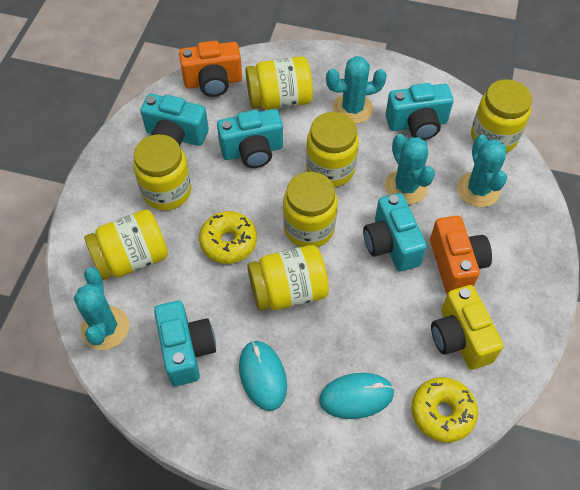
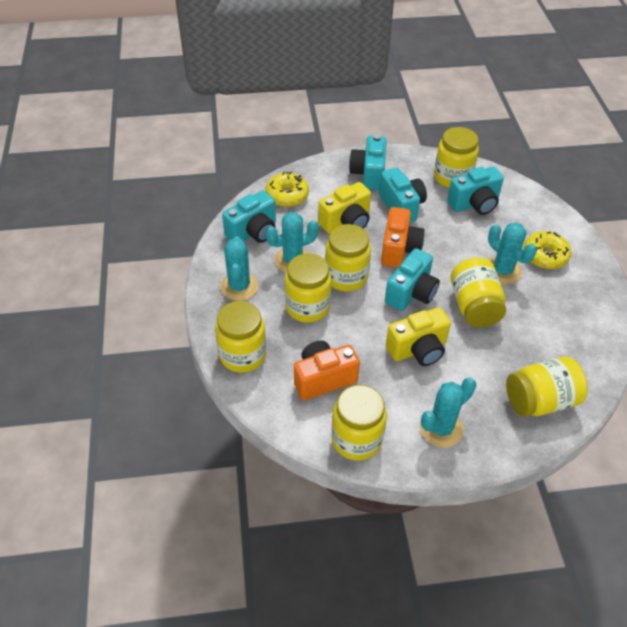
turquoise mouse: 2 -> 0
yellow camera: 1 -> 2

